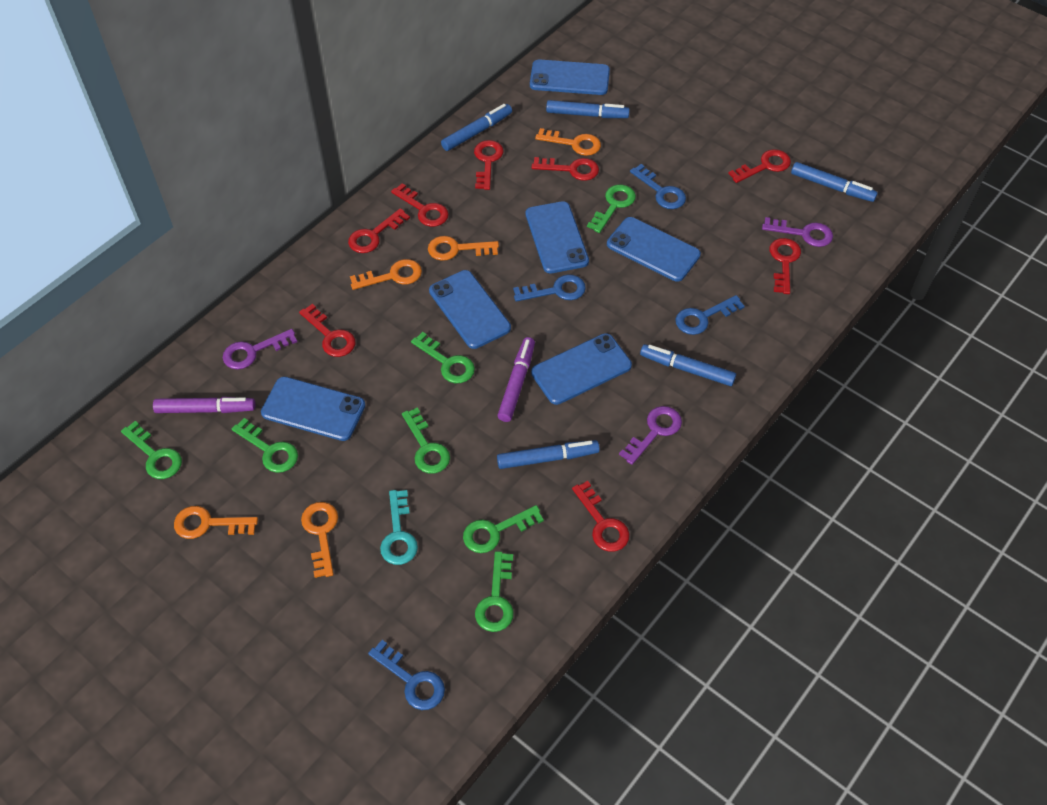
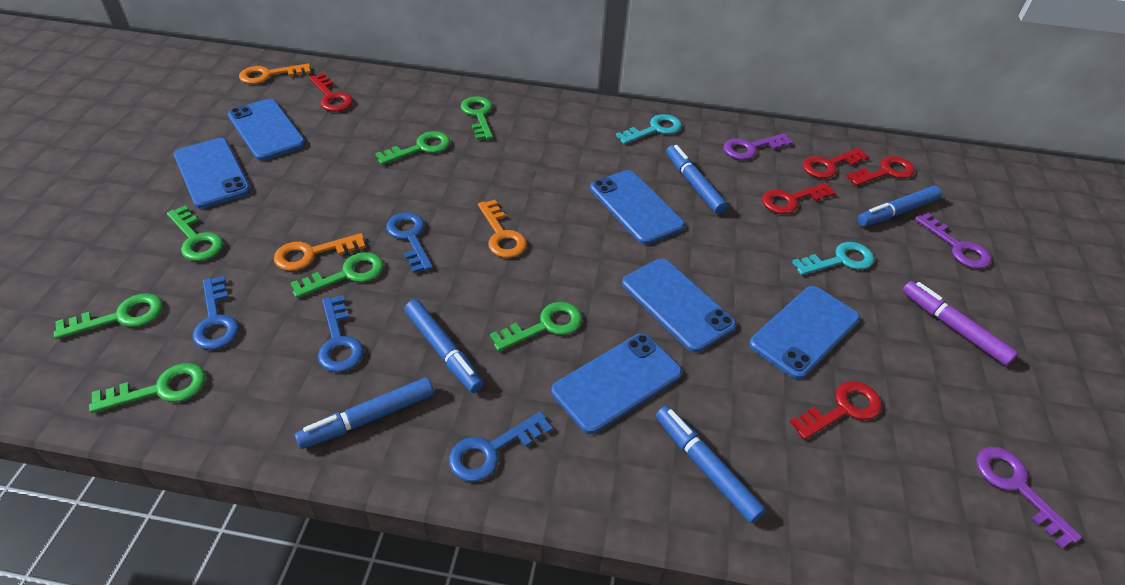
orange key: 5 -> 3
purple marker: 2 -> 1
red key: 8 -> 5
turquoise key: 1 -> 2

